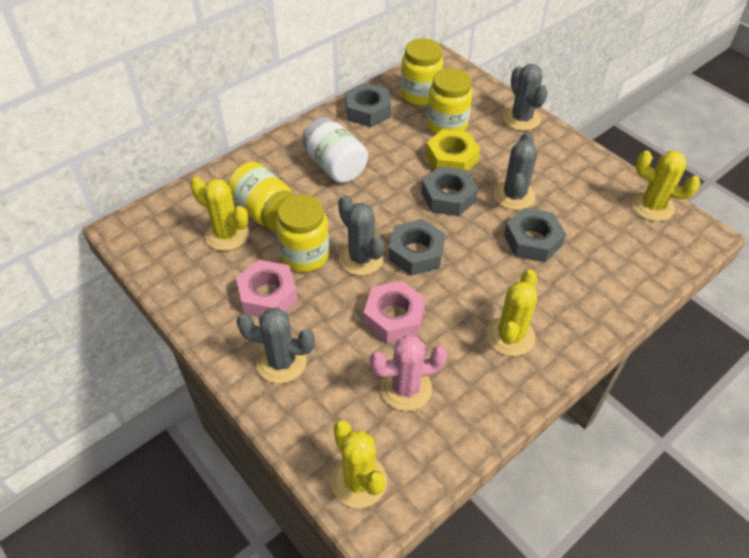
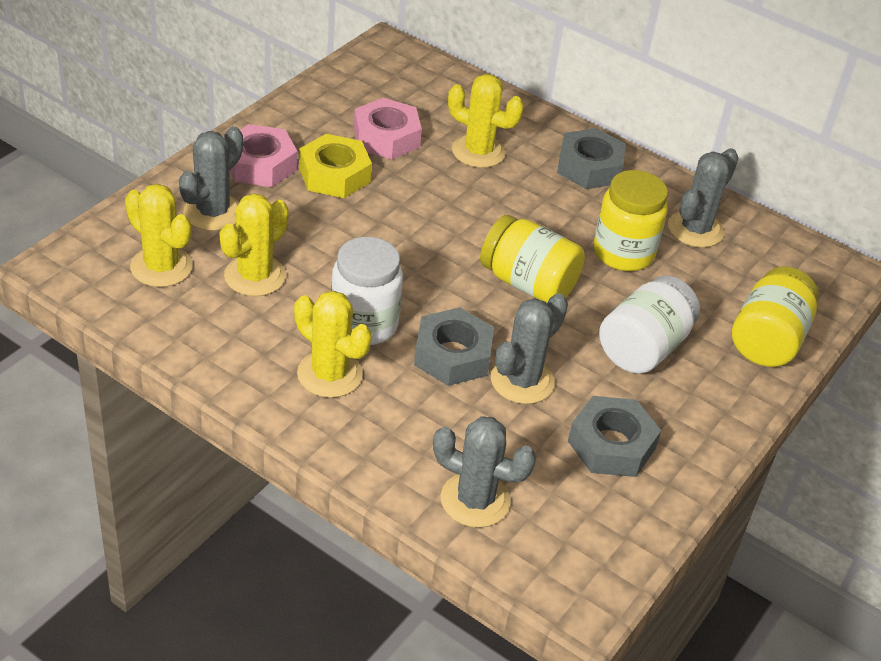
grey nut: 4 -> 3
pink cactus: 1 -> 0
white jar: 1 -> 2
yellow jar: 4 -> 3

